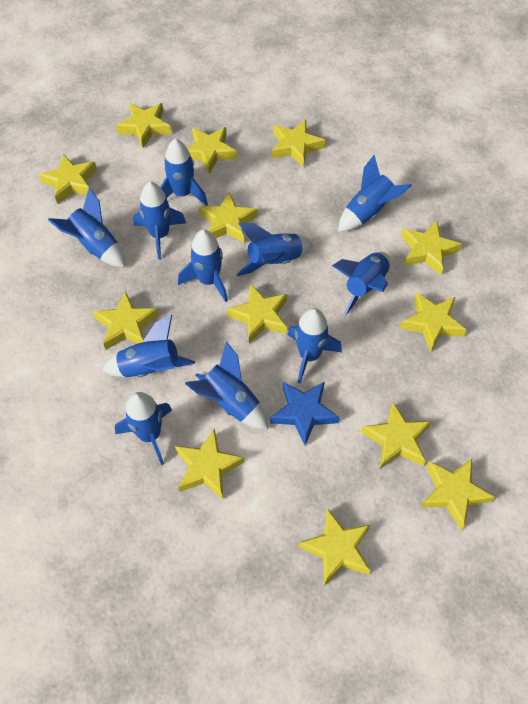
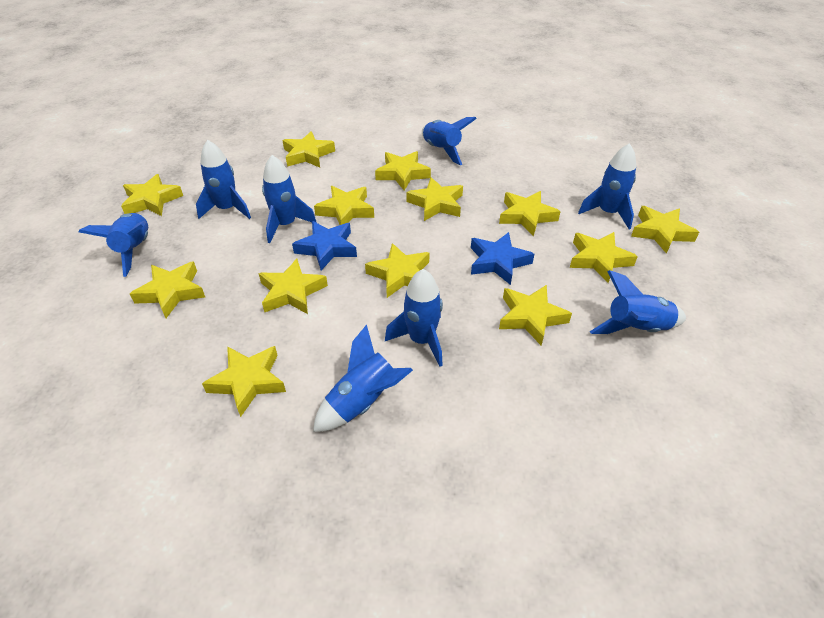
blue rocket: 11 -> 8
blue star: 1 -> 2

